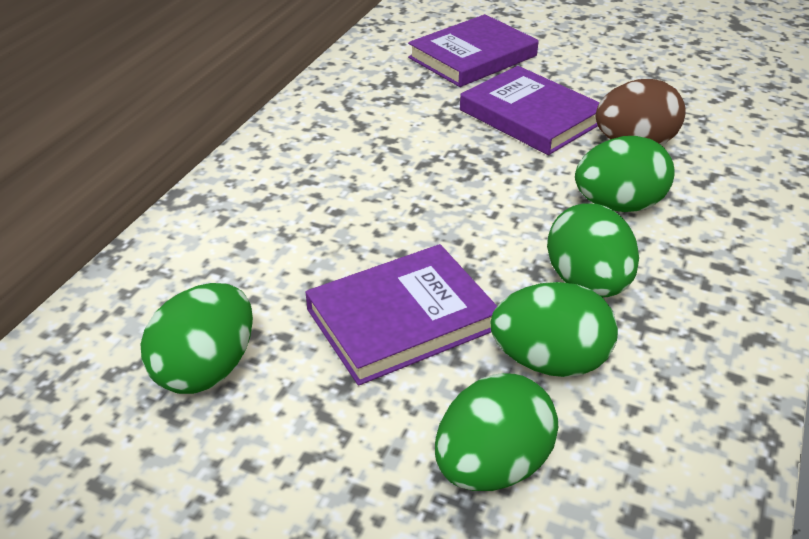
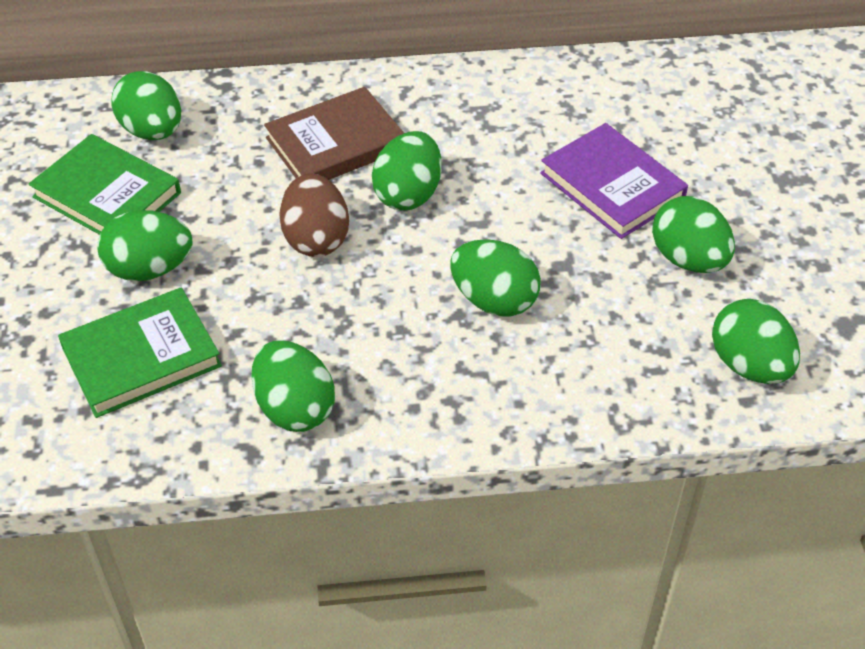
brown book: 0 -> 1
green book: 0 -> 2
green egg: 5 -> 7
purple book: 3 -> 1

